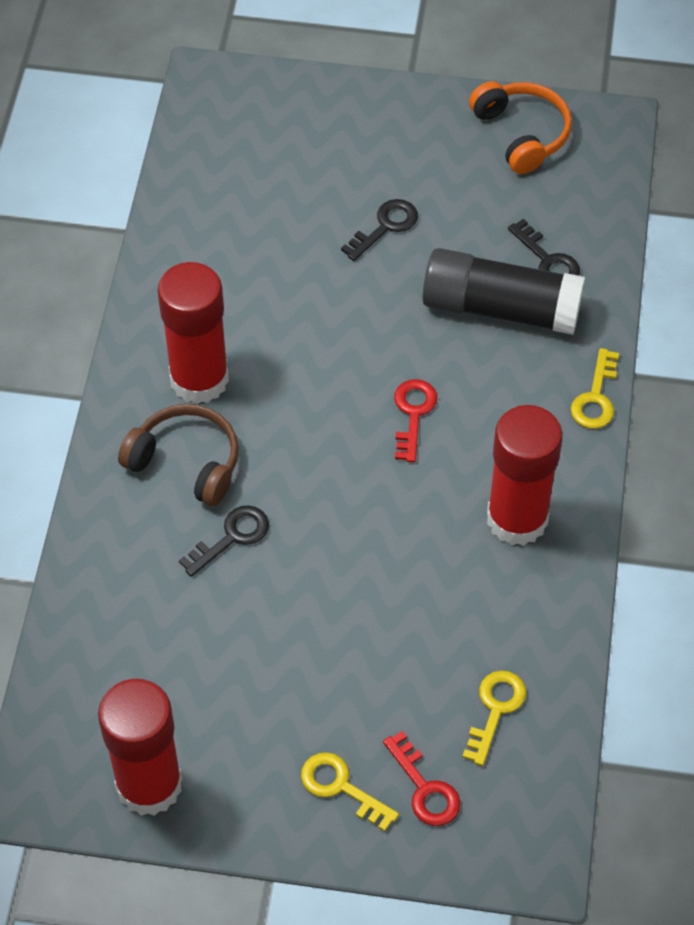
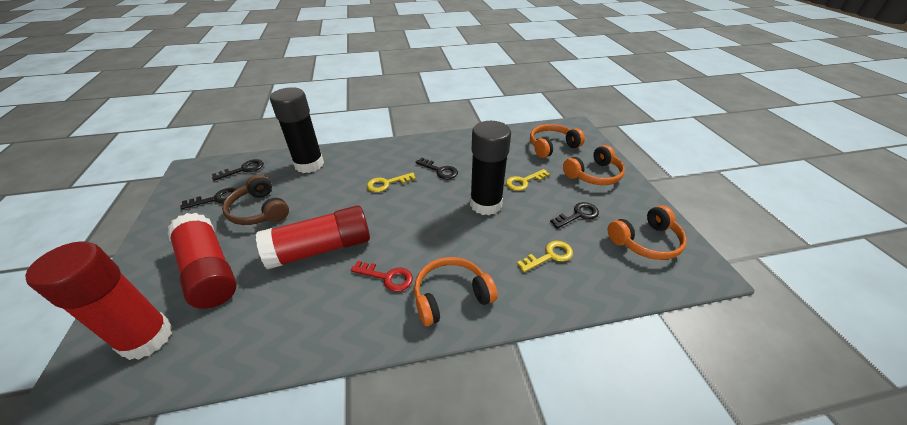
black glue stick: 1 -> 2
black key: 3 -> 4
orange headphones: 1 -> 4
red key: 2 -> 1

